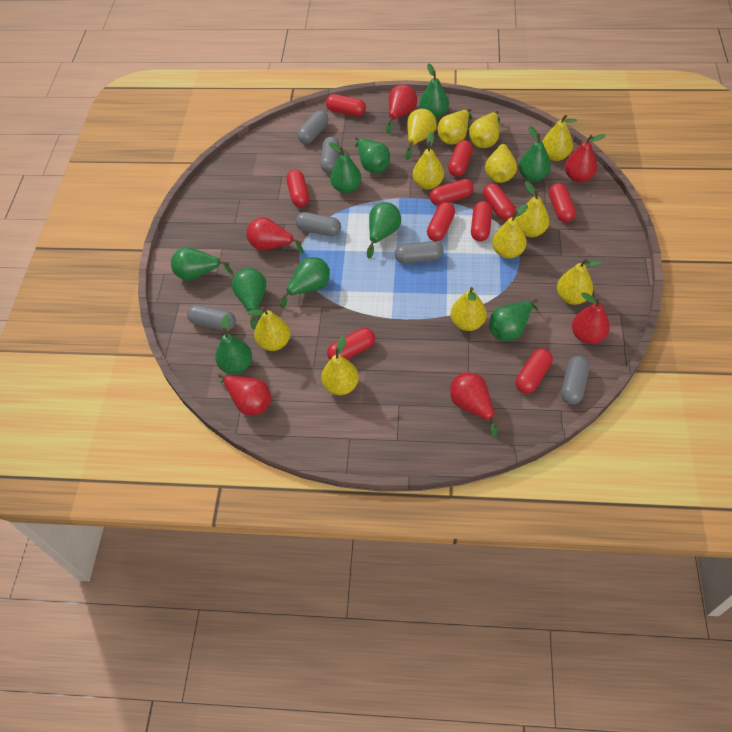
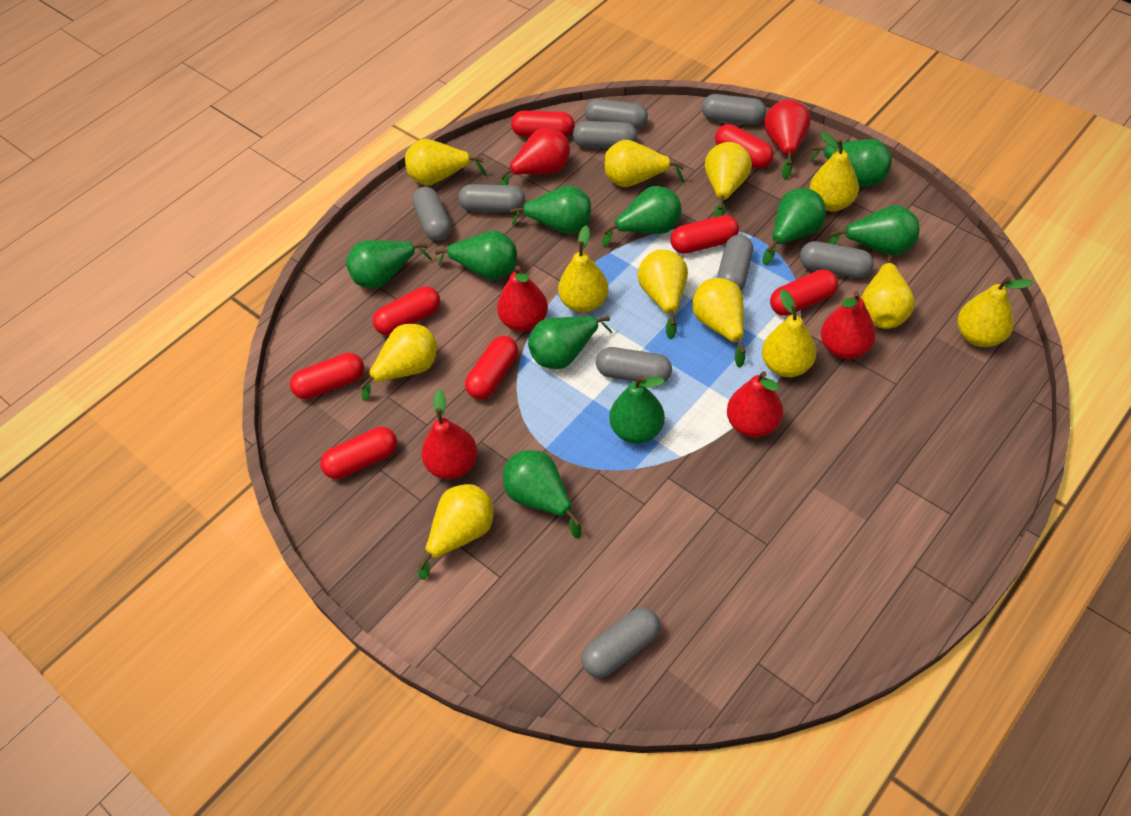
grey capsule: 6 -> 9
red capsule: 10 -> 8

